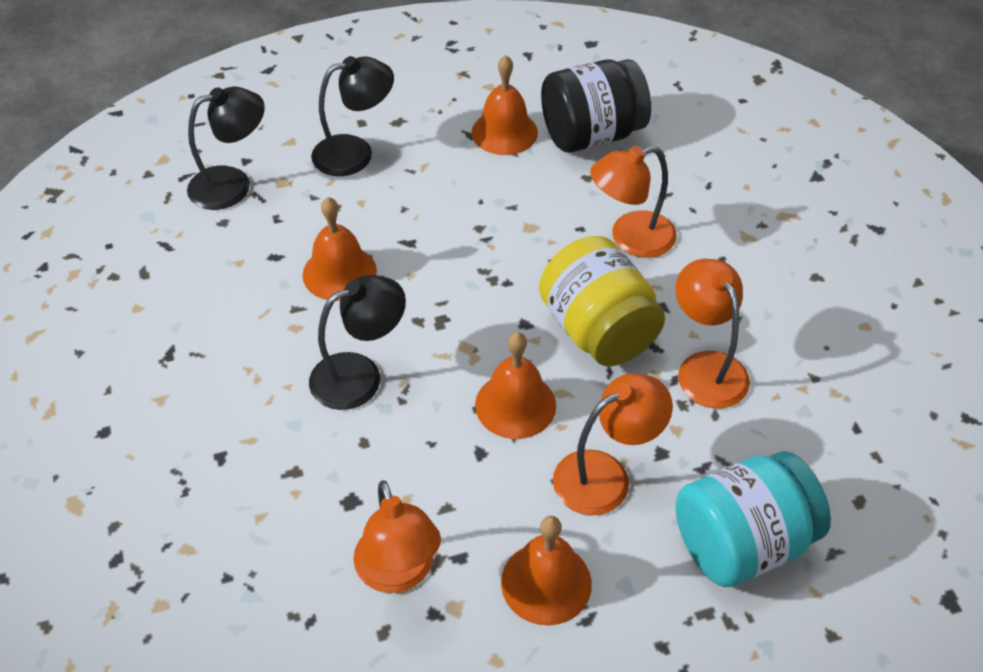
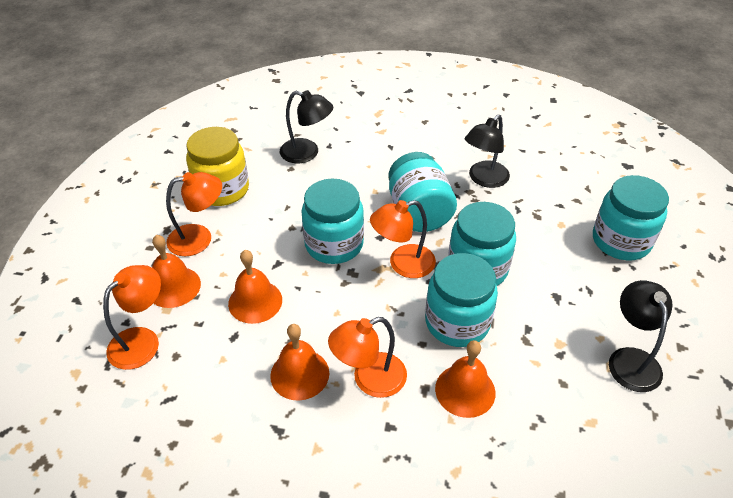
black jar: 1 -> 0
turquoise jar: 1 -> 5

